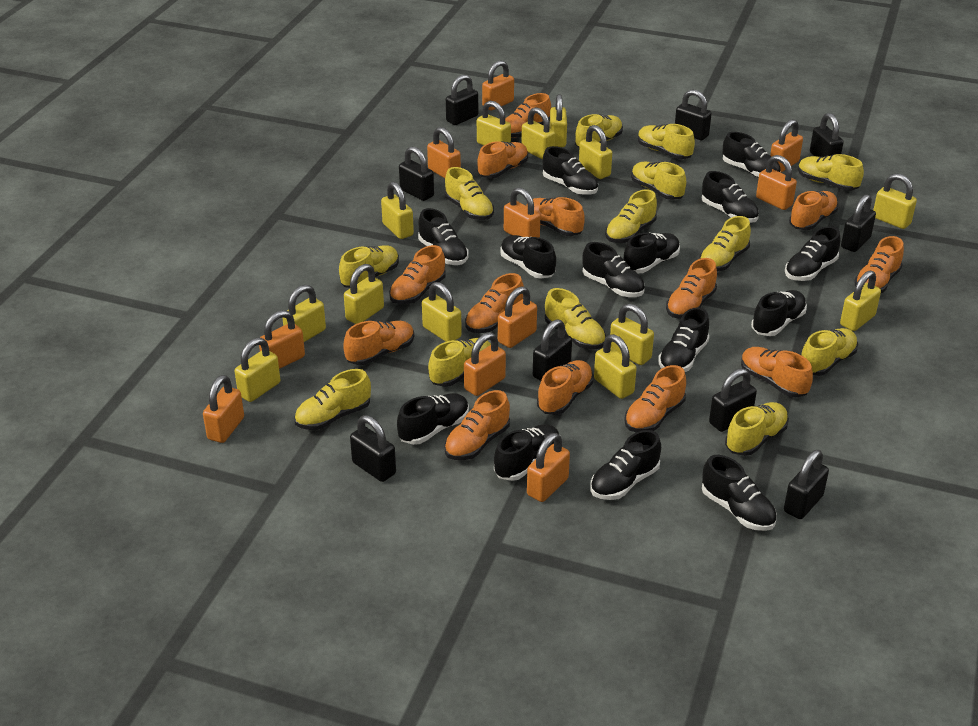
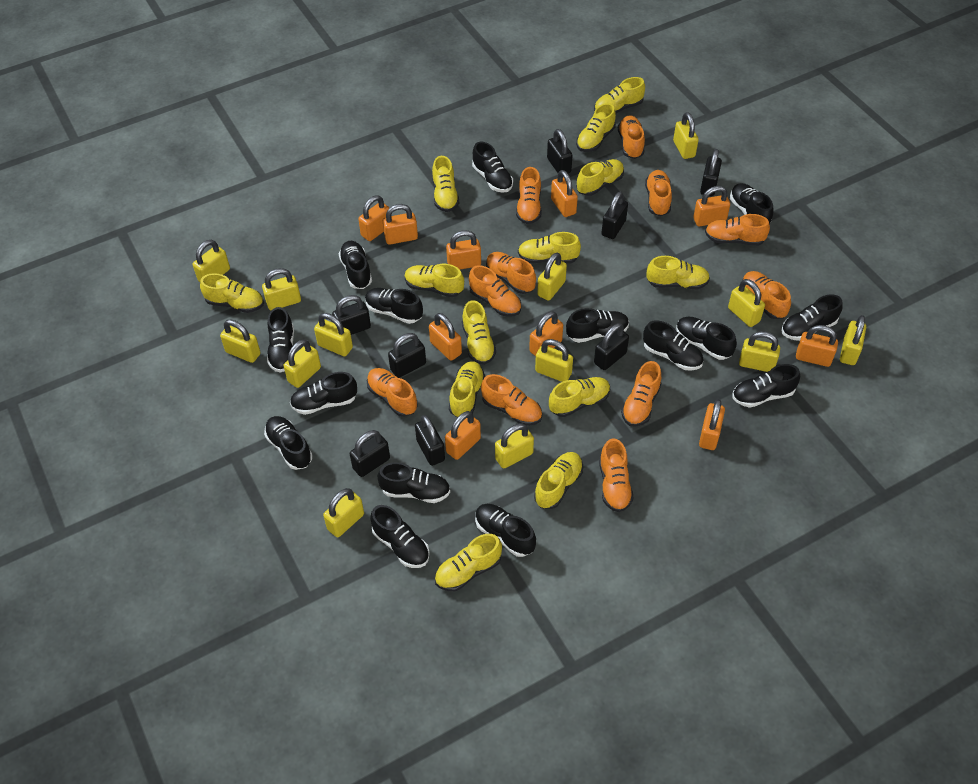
black padlock: 9 -> 8
black shoe: 14 -> 15
orange shoe: 13 -> 11

